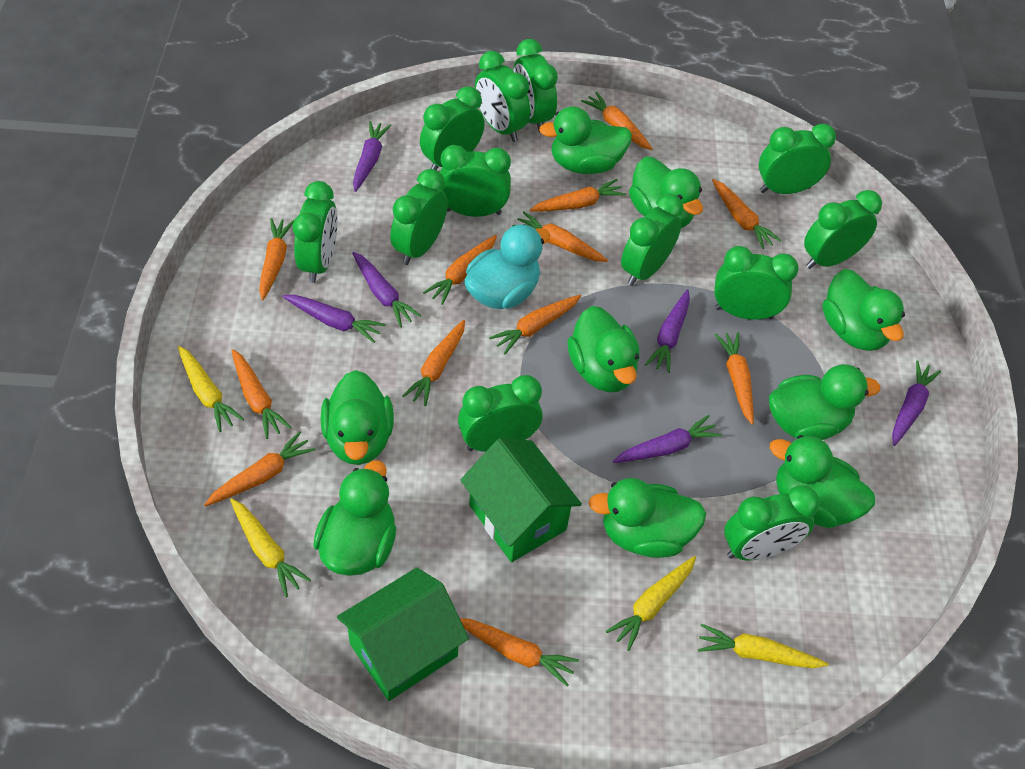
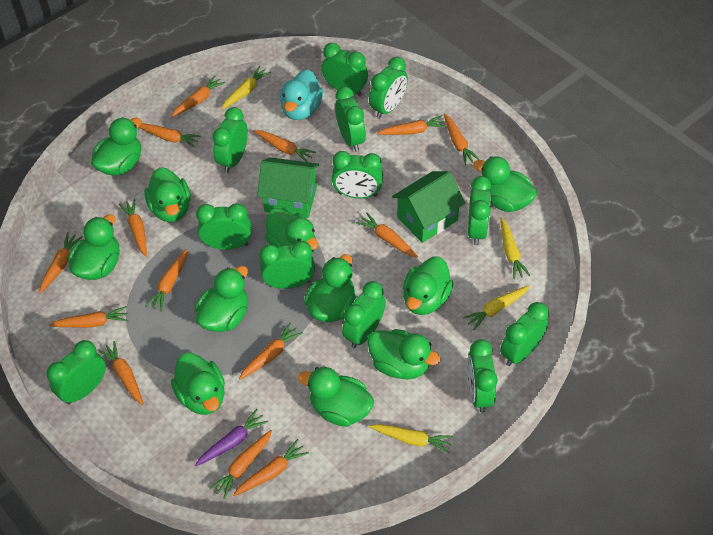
green duck: 9 -> 11
orange carrot: 12 -> 14
purple carrot: 6 -> 1

